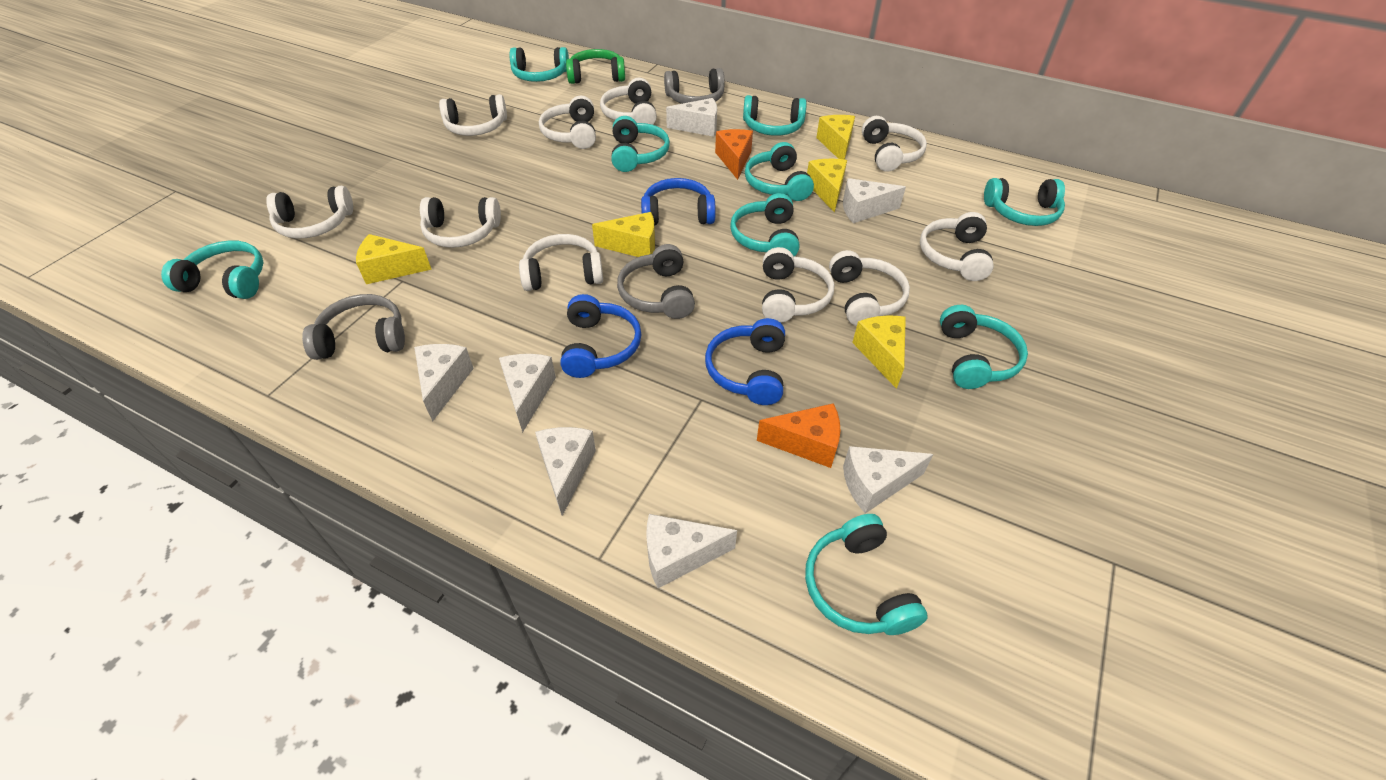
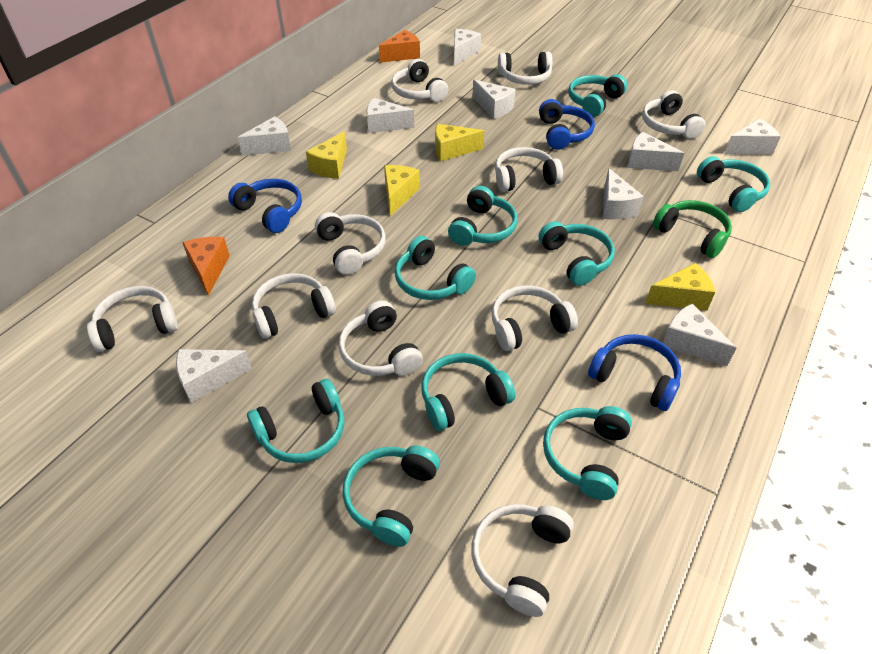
grey headphones: 3 -> 0
white cheese: 7 -> 9
yellow cheese: 5 -> 4

